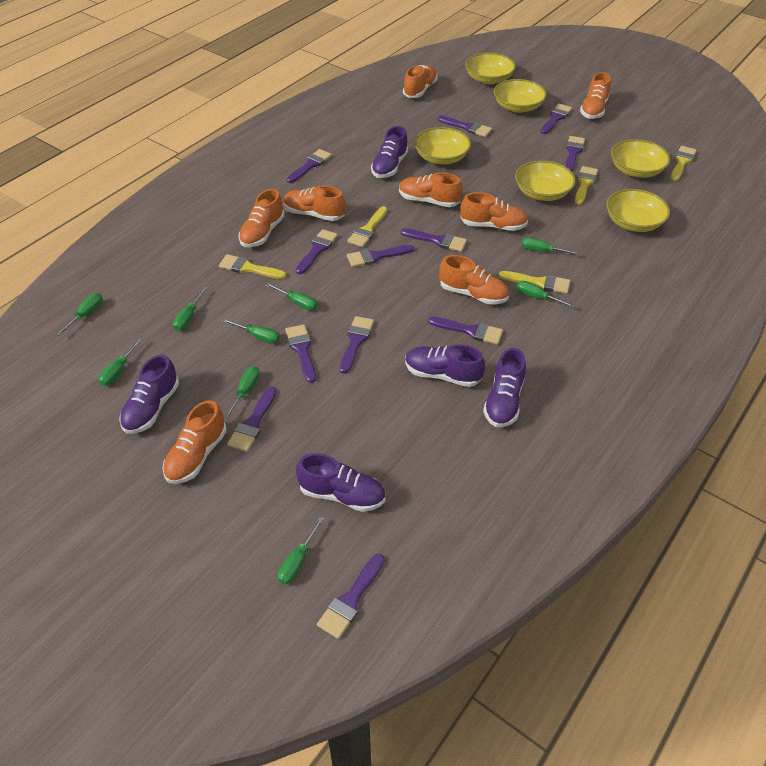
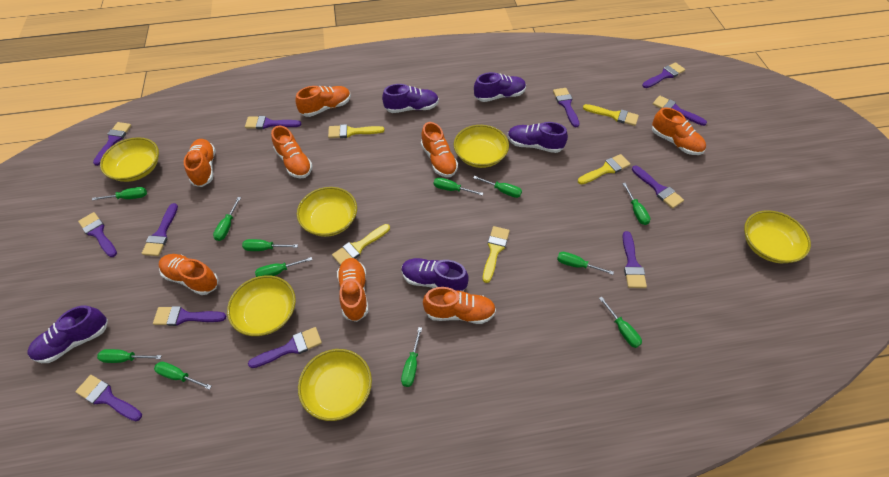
green screwdriver: 9 -> 12

